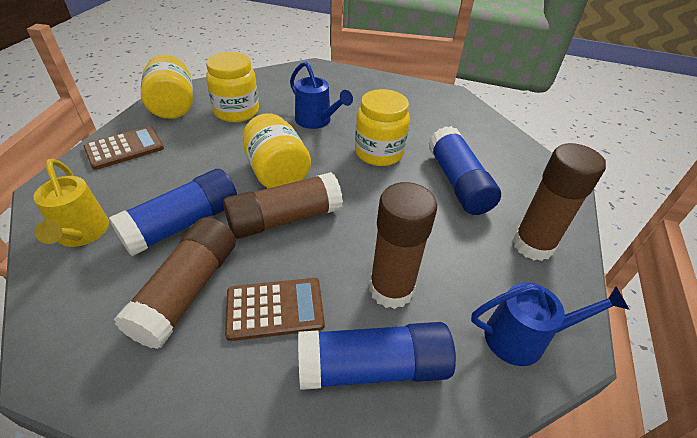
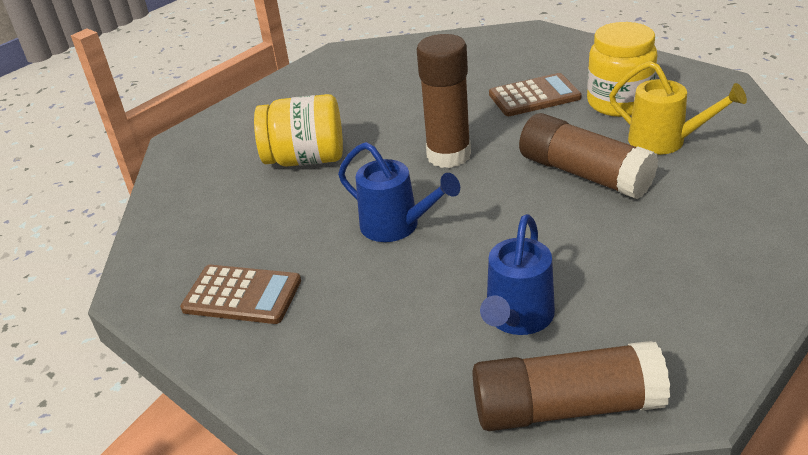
blue glue stick: 3 -> 0
brown glue stick: 4 -> 3
yellow jar: 4 -> 2

